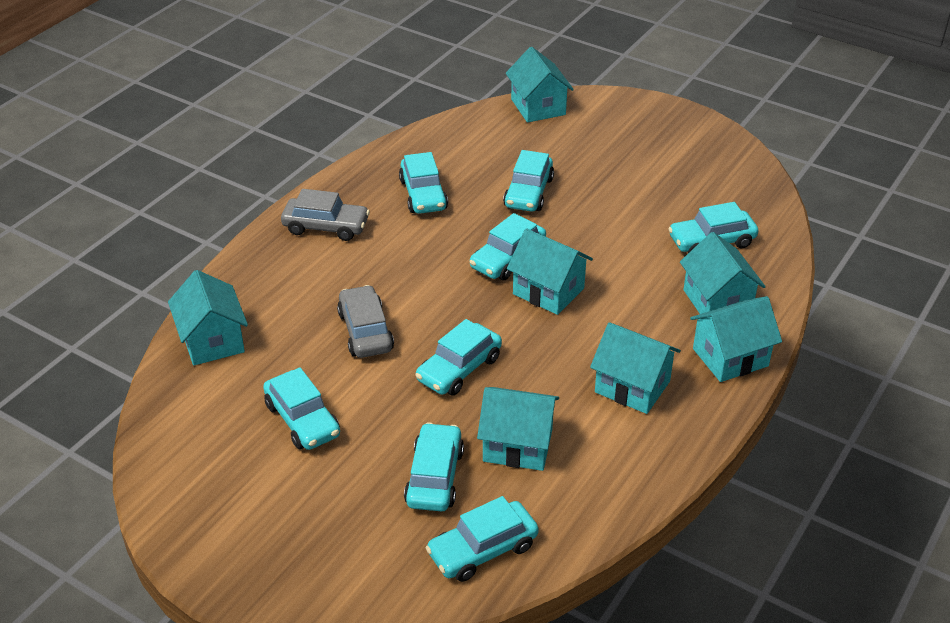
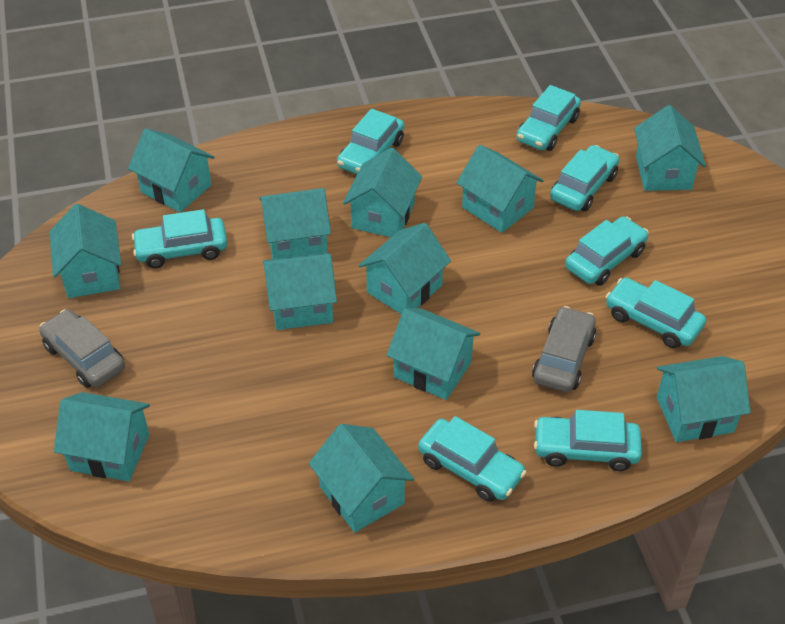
turquoise house: 7 -> 12

